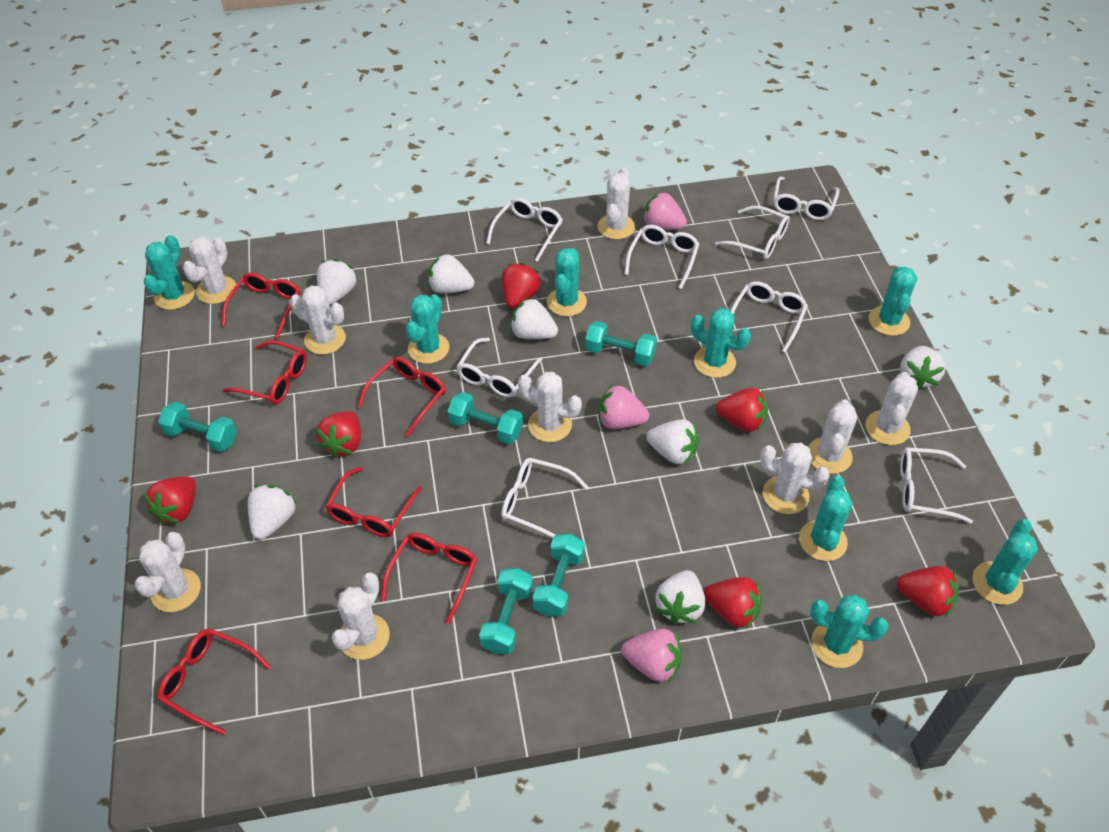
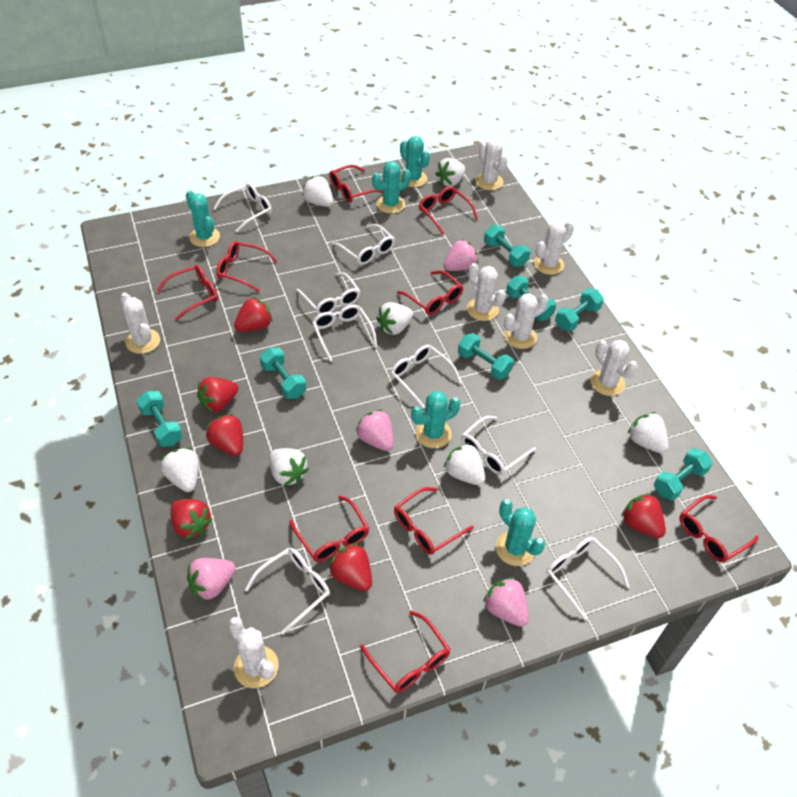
pink strawberry: 3 -> 4
red glasses: 6 -> 9
turquoise cactus: 8 -> 5
turquoise dumbbell: 5 -> 7
white cactus: 9 -> 7

